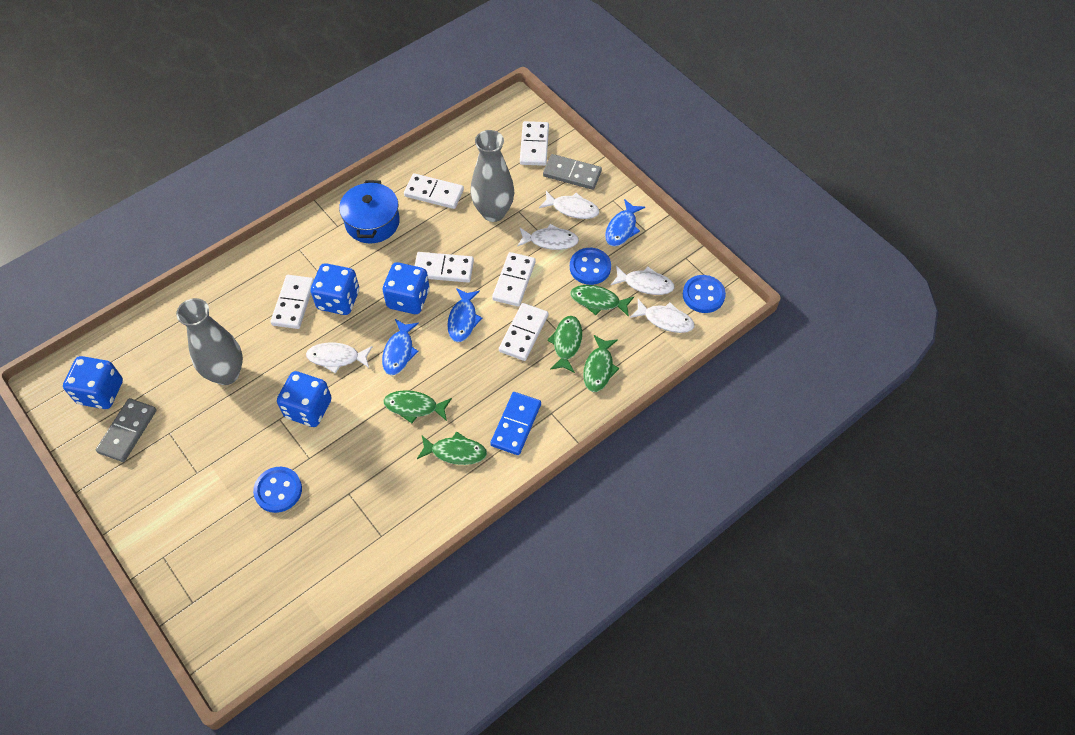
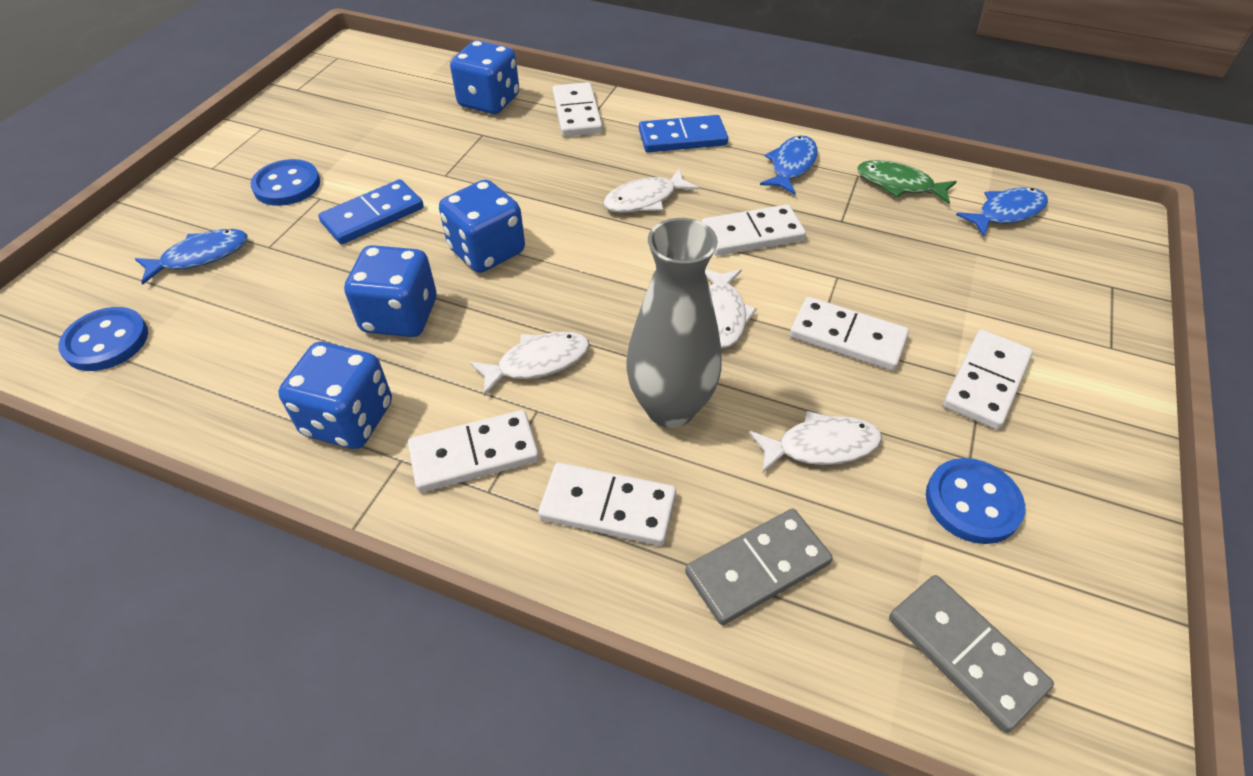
blue domino: 1 -> 2
blue pot: 1 -> 0
green fish: 5 -> 1
grey vase: 2 -> 1
white fish: 5 -> 4

